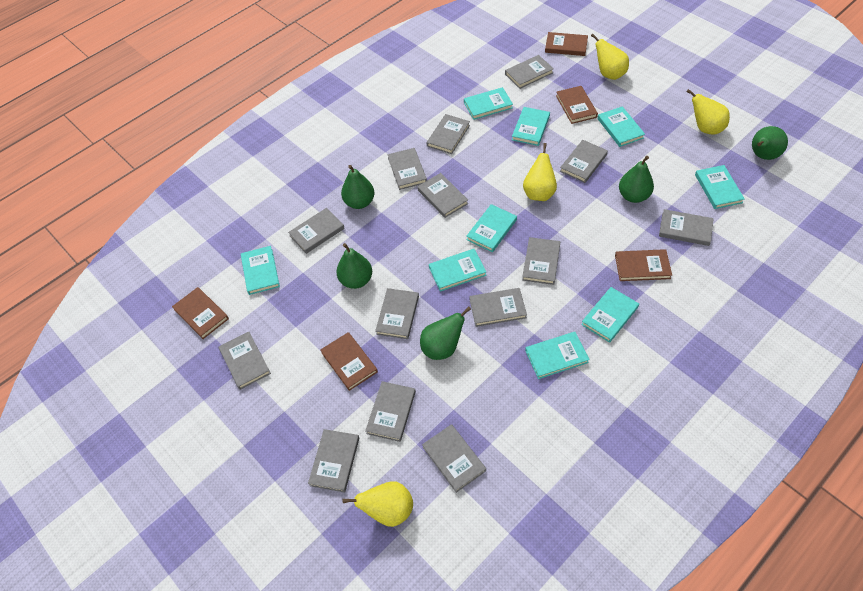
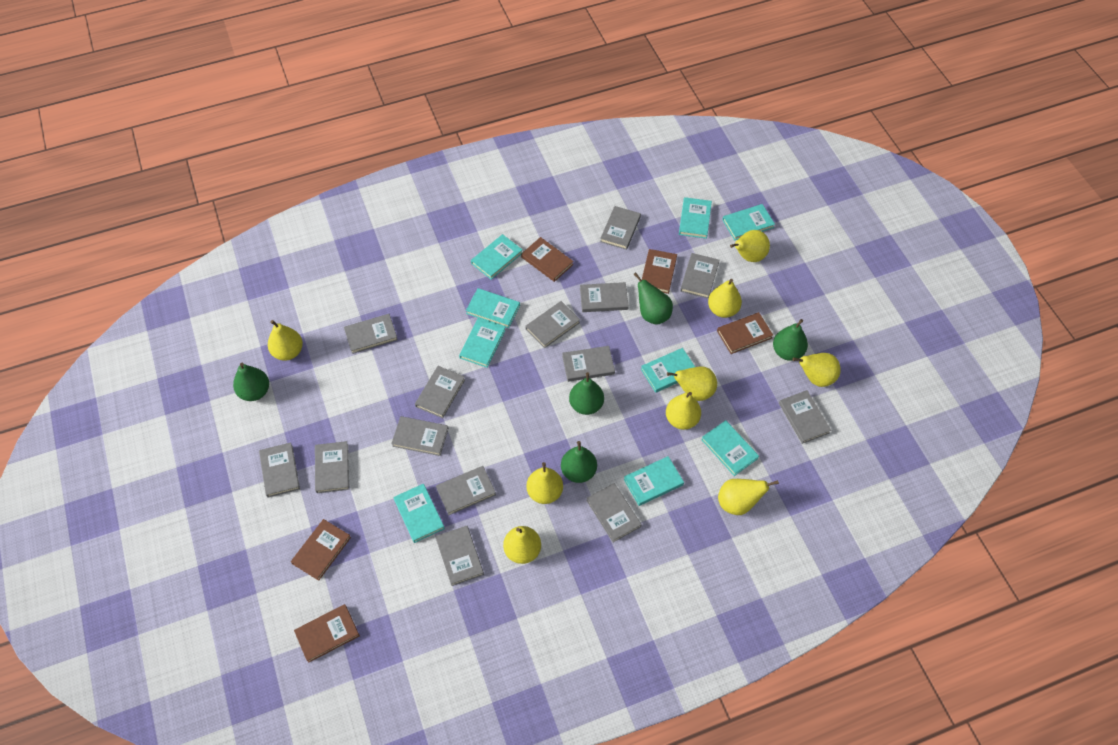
yellow pear: 4 -> 9

